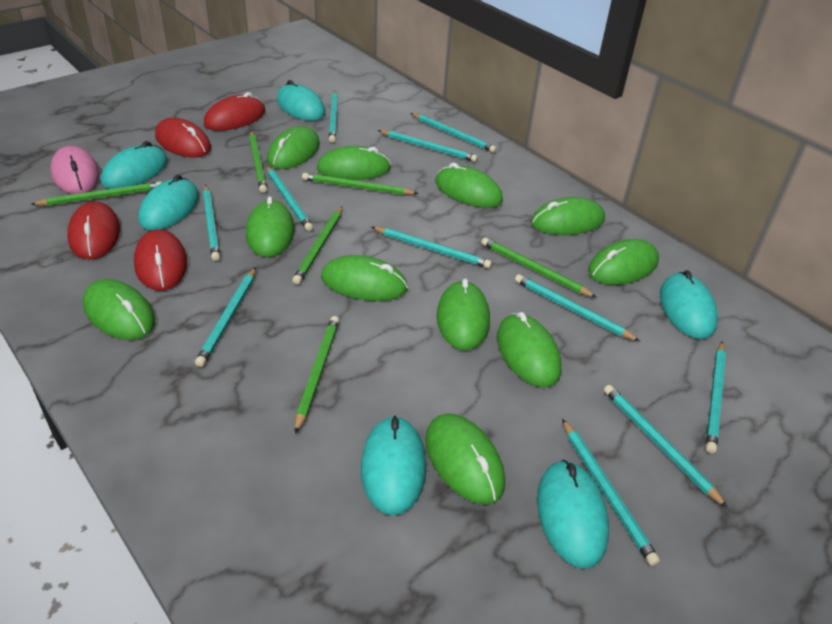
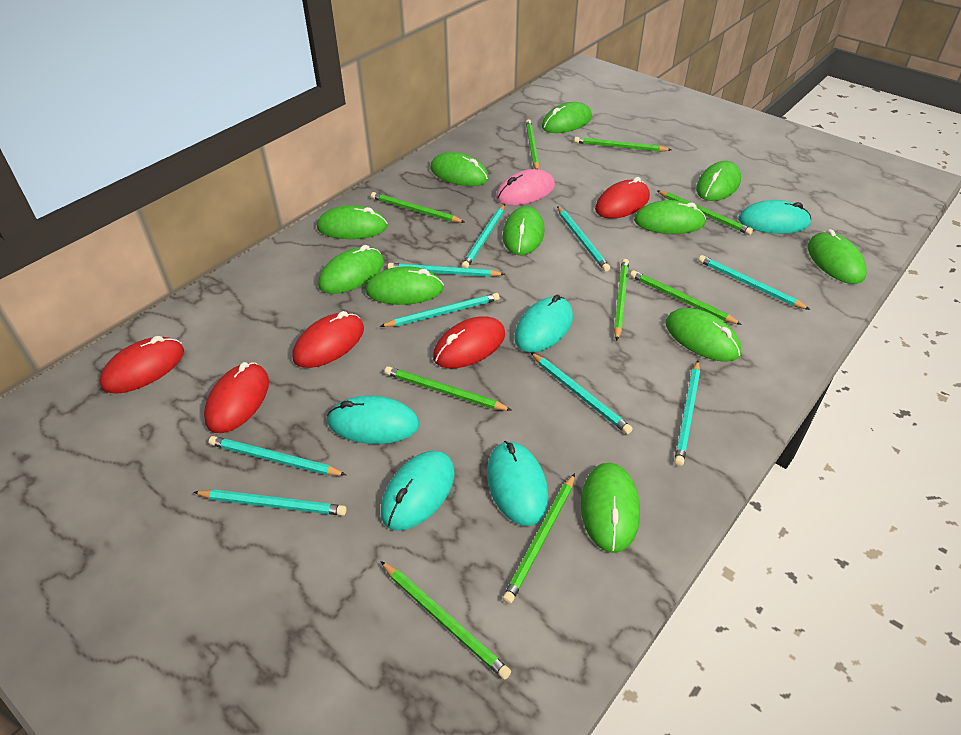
green pencil: 6 -> 9
red mouse: 4 -> 5
turquoise mouse: 6 -> 5
turquoise pencil: 11 -> 9

